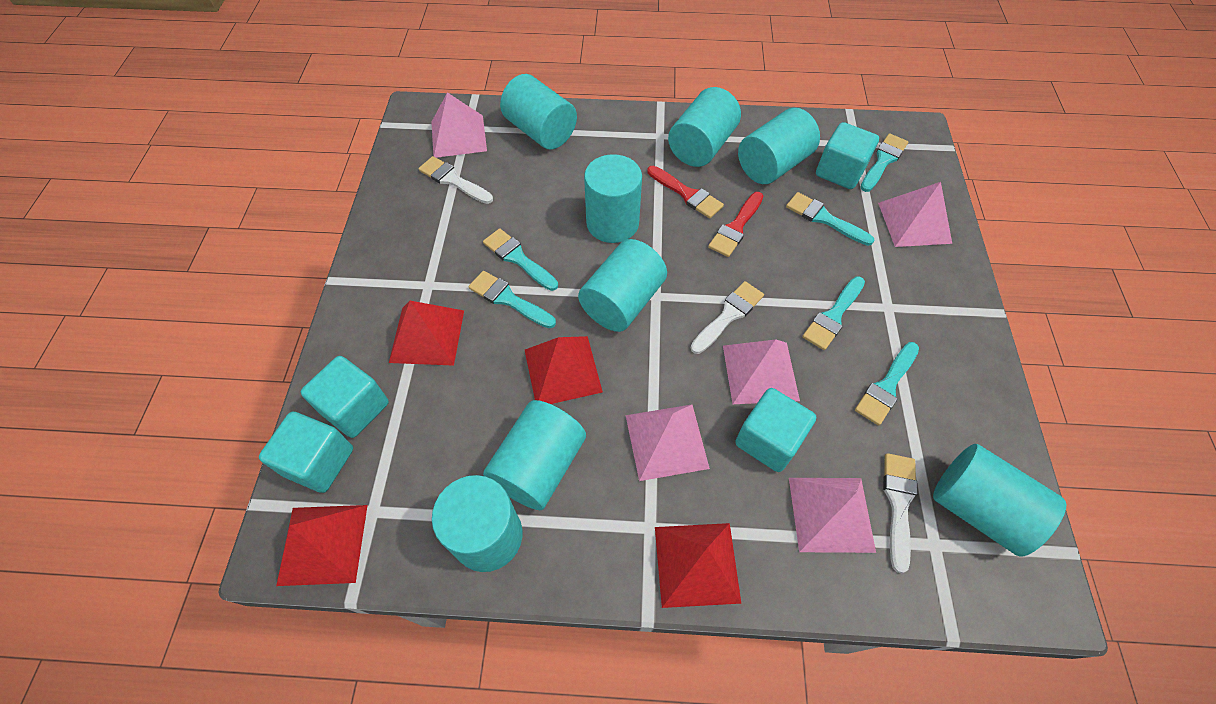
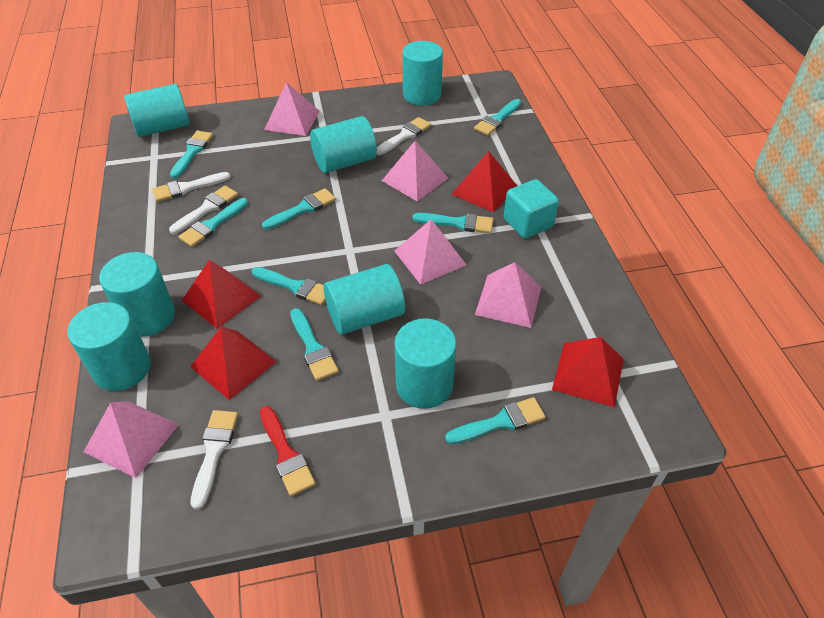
red brush: 2 -> 1
turquoise brush: 6 -> 8
turquoise cube: 4 -> 1
turquoise cylinder: 8 -> 7
white brush: 3 -> 4

